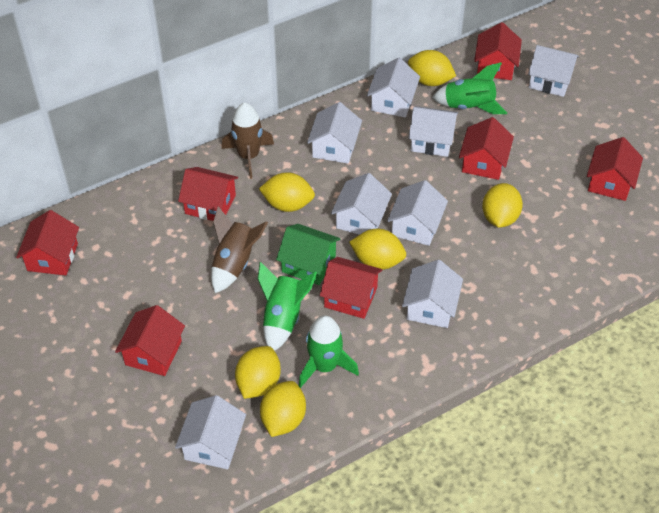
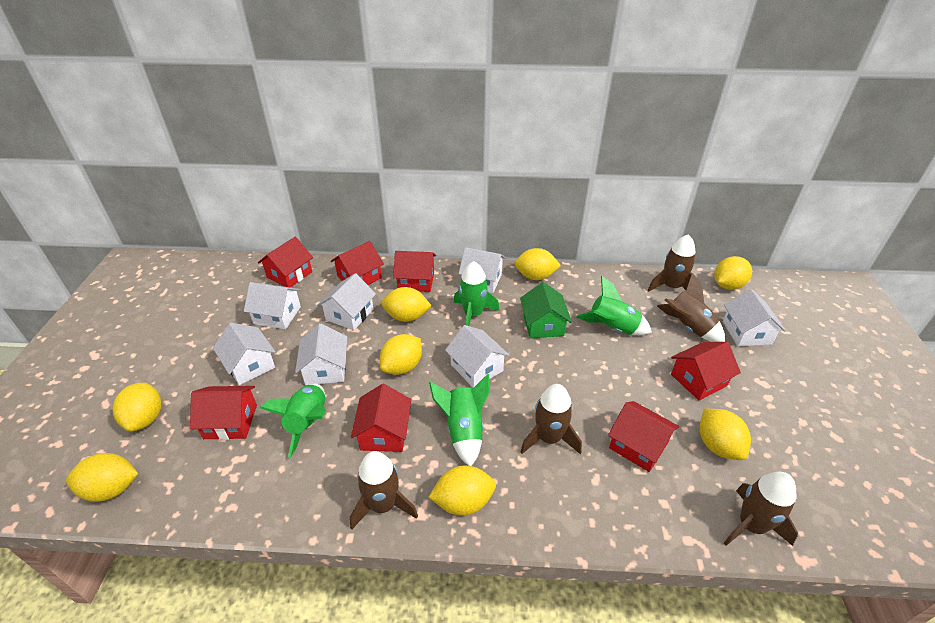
brown rocket: 2 -> 5
green rocket: 3 -> 4
white house: 8 -> 7
yellow lemon: 6 -> 8

